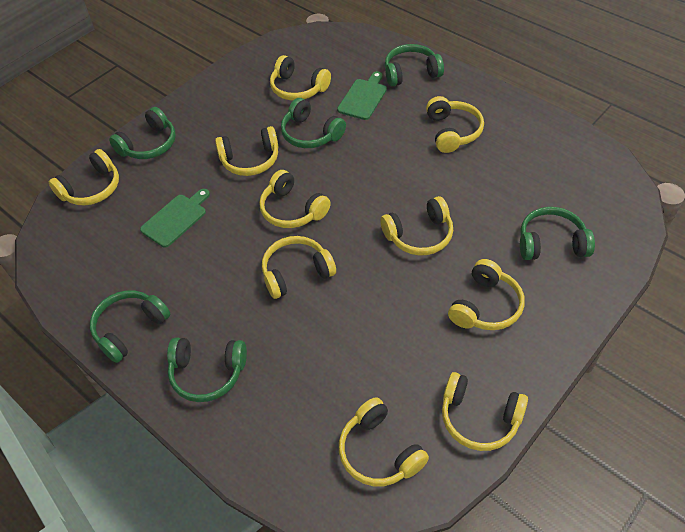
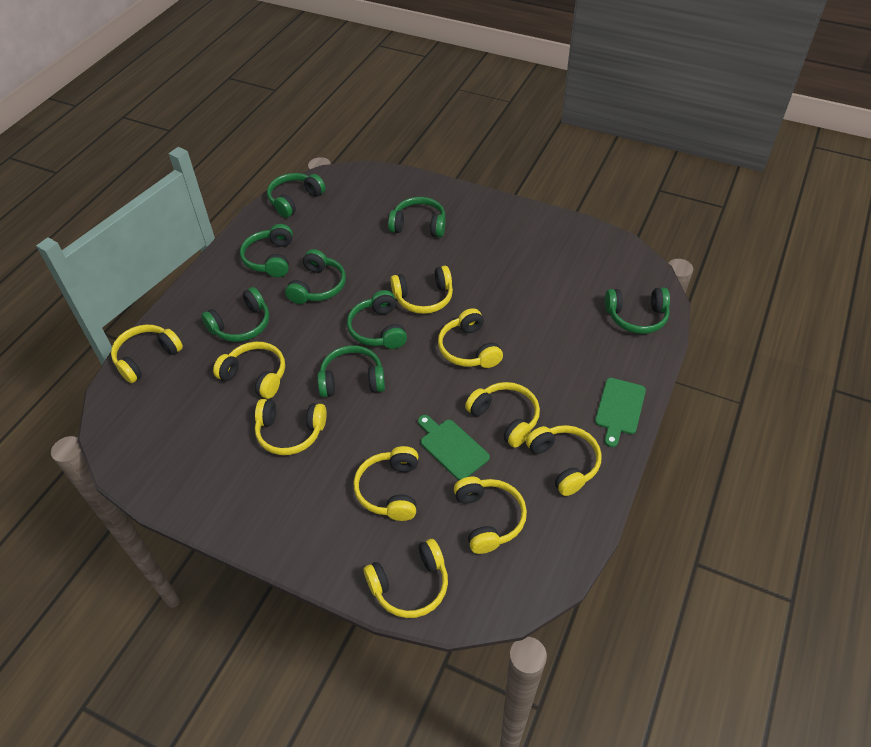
green headphones: 6 -> 8

